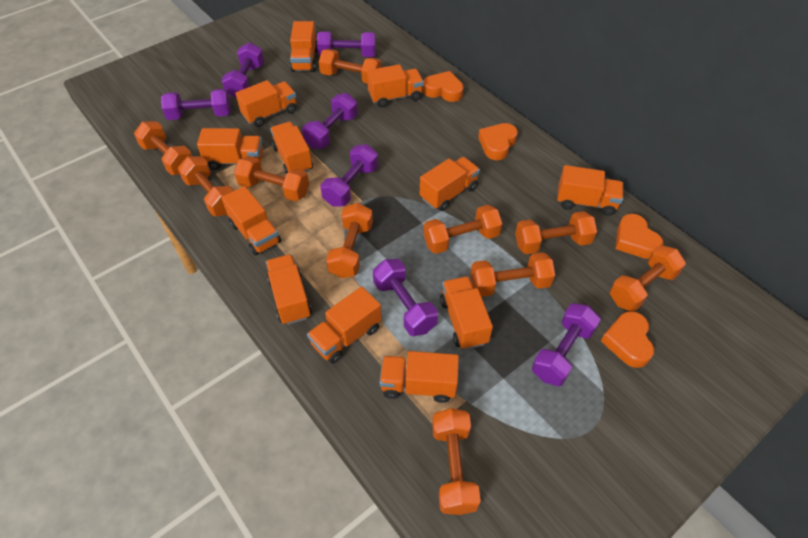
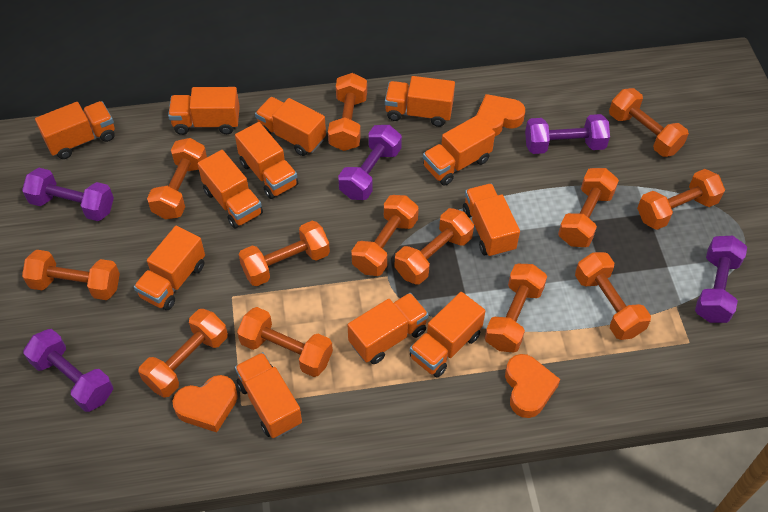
orange dumbbell: 10 -> 13
orange heart: 4 -> 3
purple dumbbell: 7 -> 5

